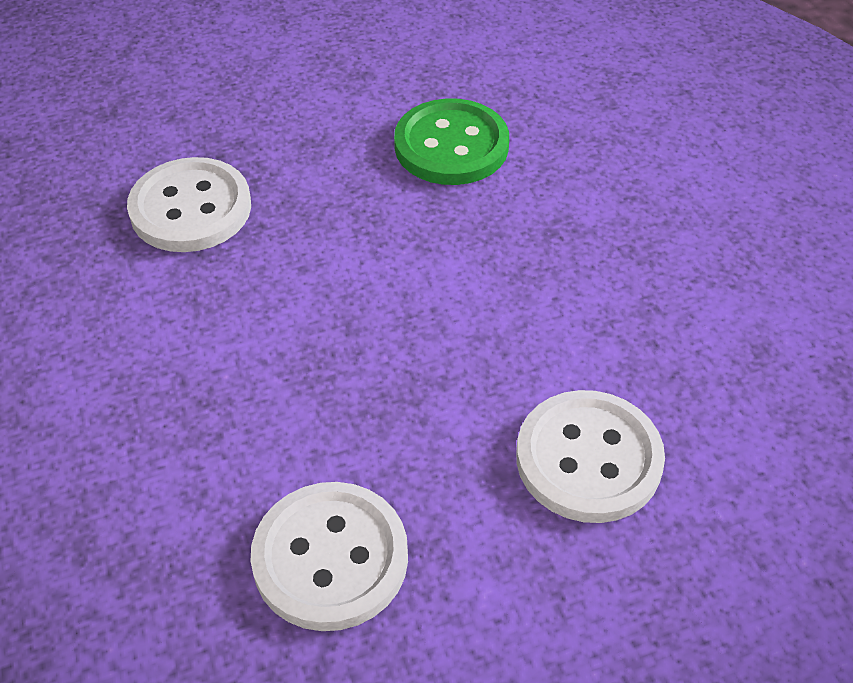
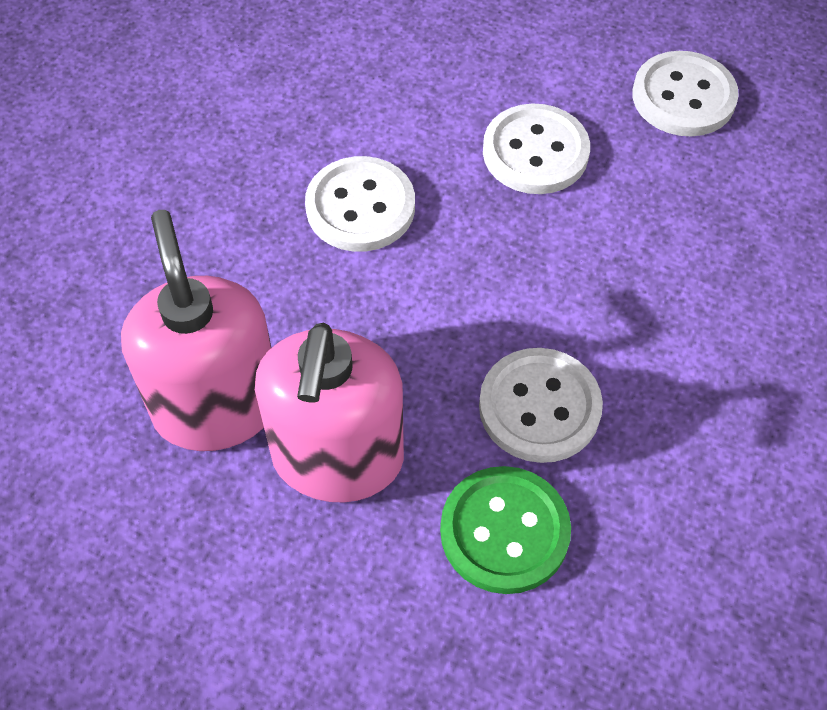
pink soap dispenser: 0 -> 2
white button: 3 -> 4

